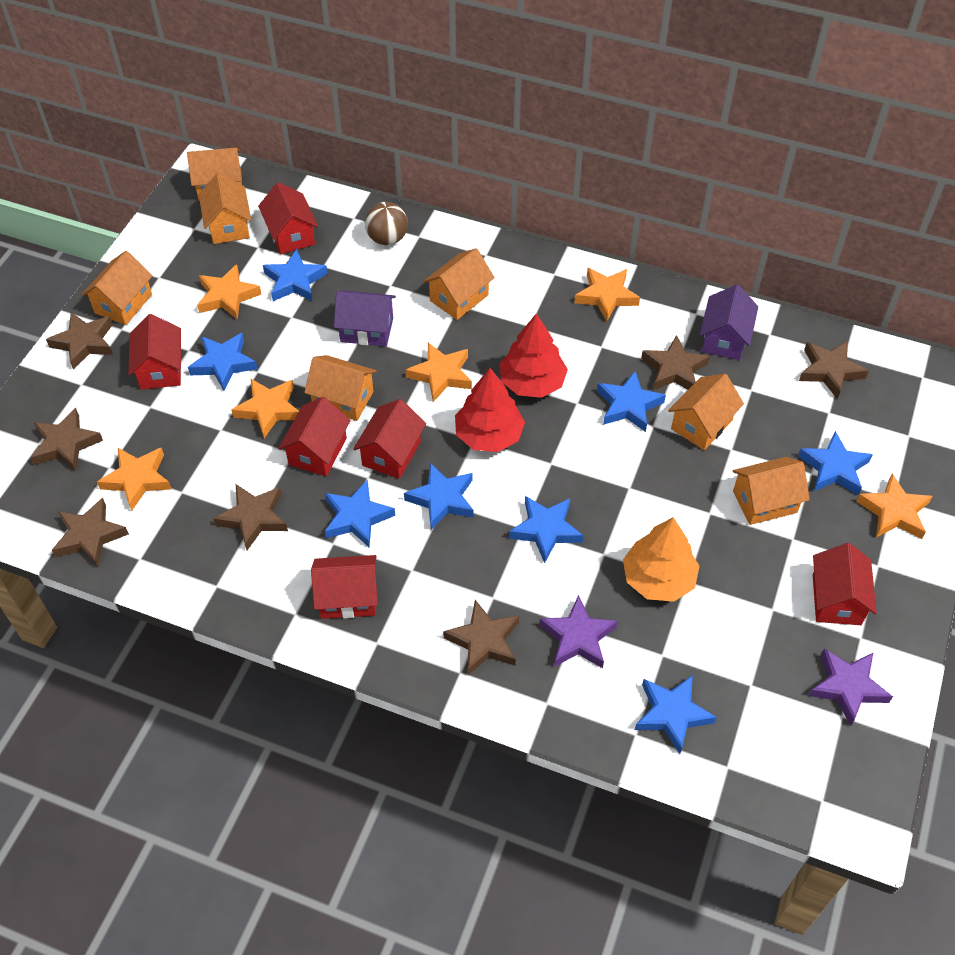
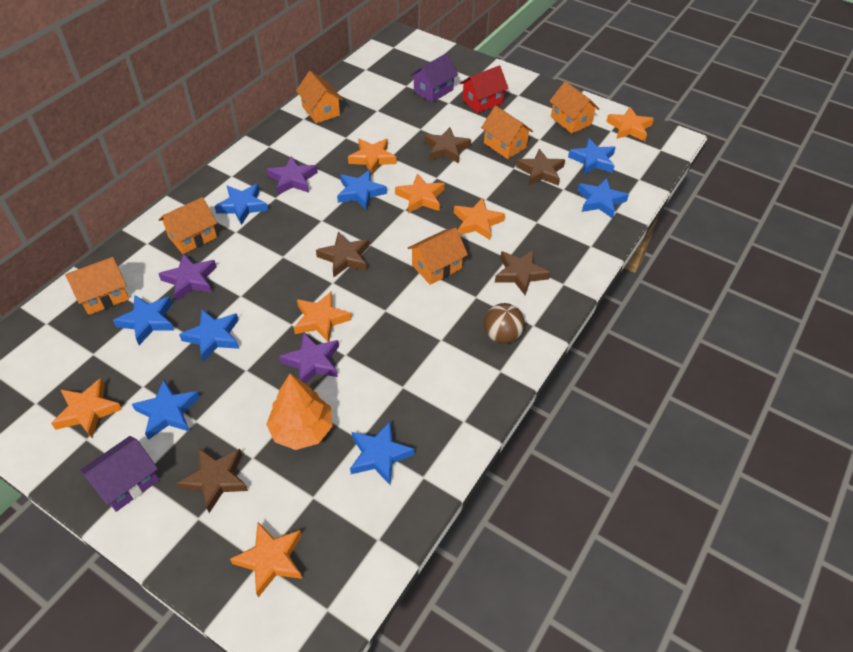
brown star: 7 -> 5
orange house: 7 -> 6
orange star: 6 -> 7
purple star: 2 -> 3
red house: 6 -> 1
red tree: 2 -> 0

